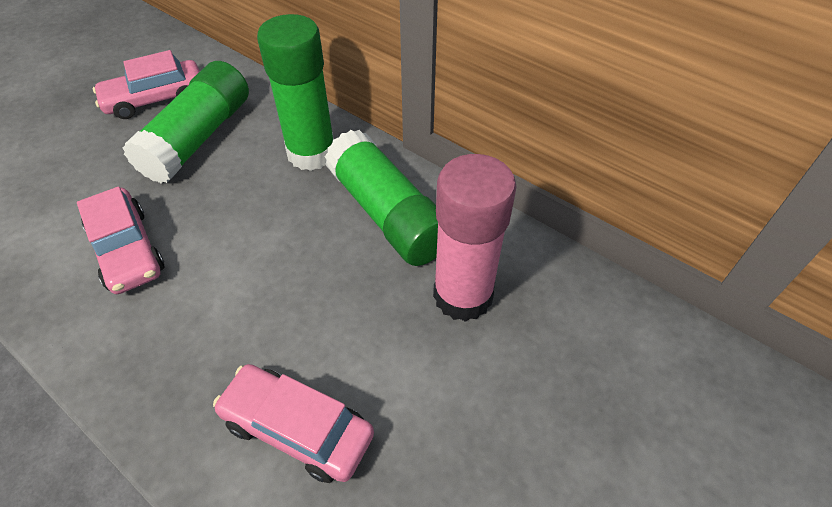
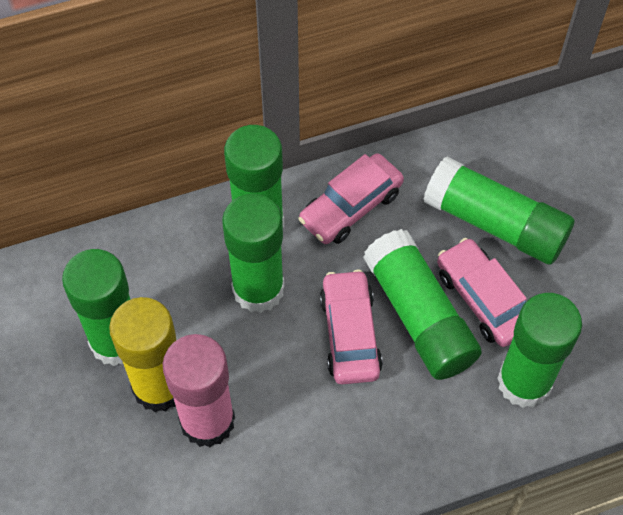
green glue stick: 3 -> 6
yellow glue stick: 0 -> 1

